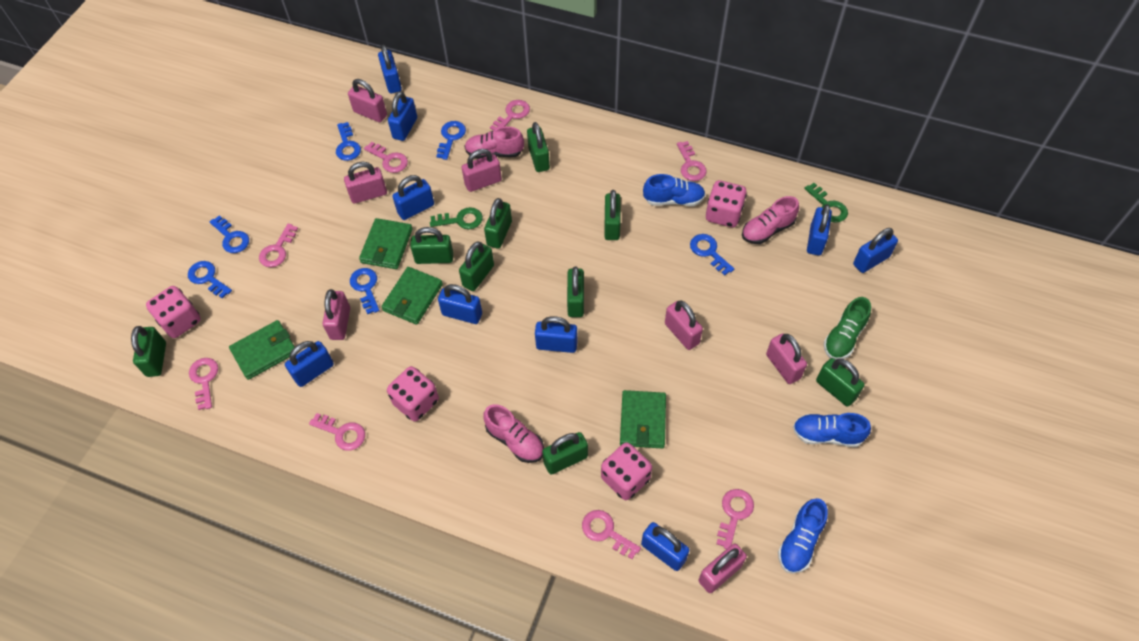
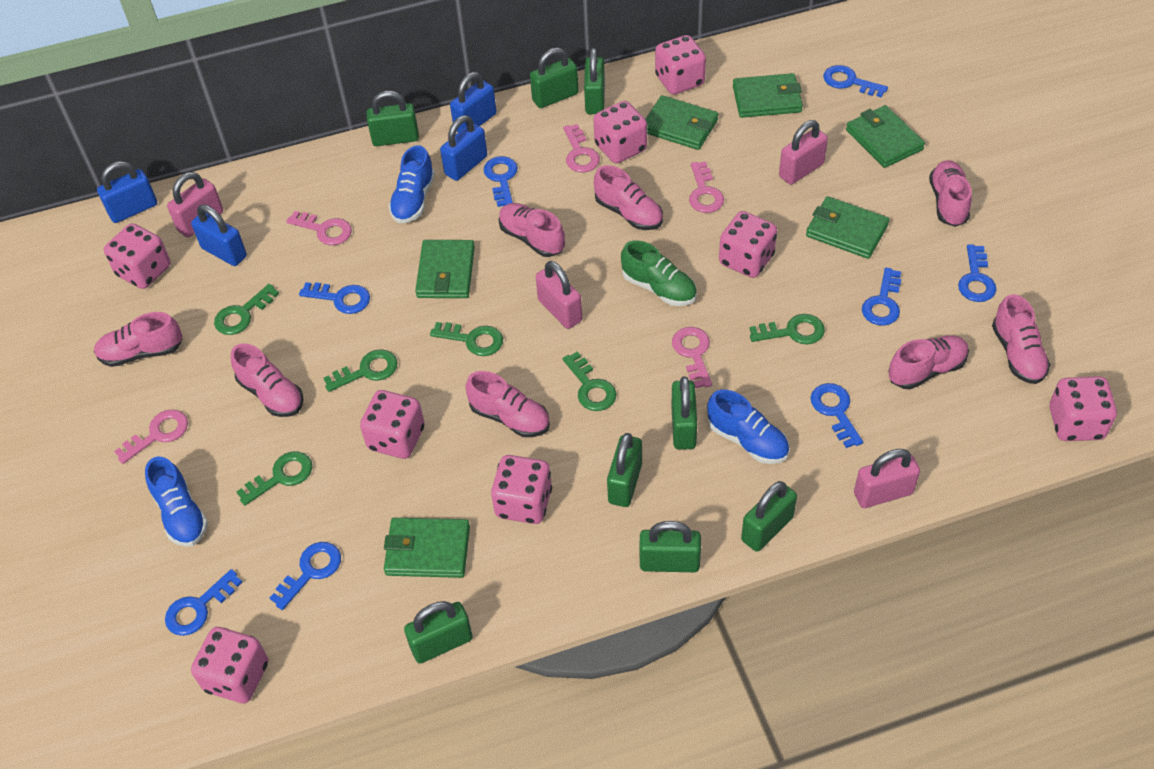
blue key: 6 -> 8
blue padlock: 9 -> 4
green key: 2 -> 6
green padlock: 9 -> 8
green wallet: 4 -> 6
pink dice: 4 -> 8
pink key: 8 -> 5
pink padlock: 7 -> 4
pink shoe: 3 -> 8

